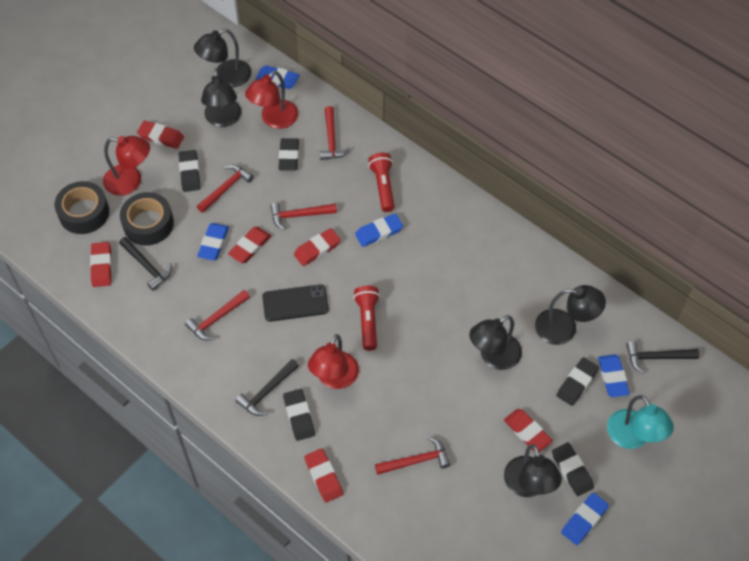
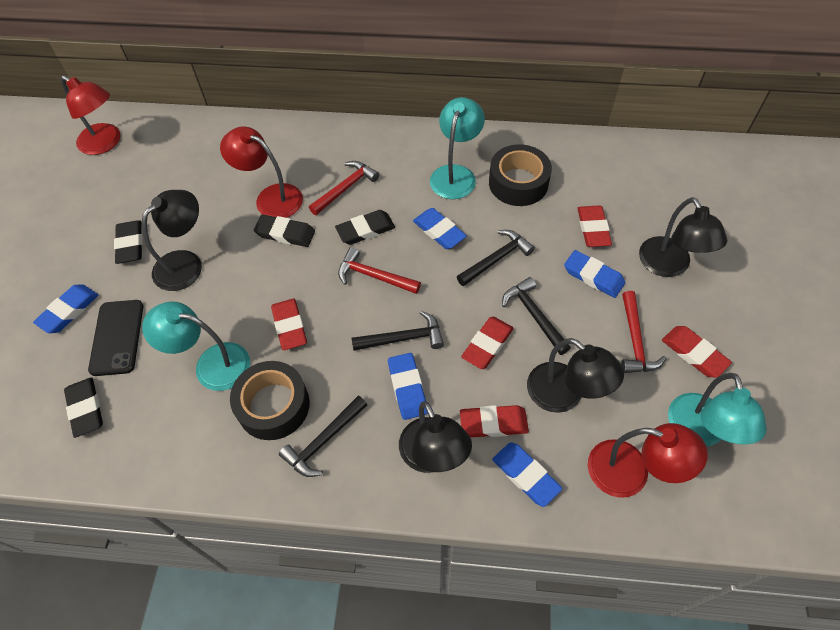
black eraser: 5 -> 4
black hammer: 3 -> 4
black lamp: 5 -> 4
red eraser: 6 -> 5
red flashlight: 2 -> 0
red hammer: 5 -> 3
turquoise lamp: 1 -> 3

